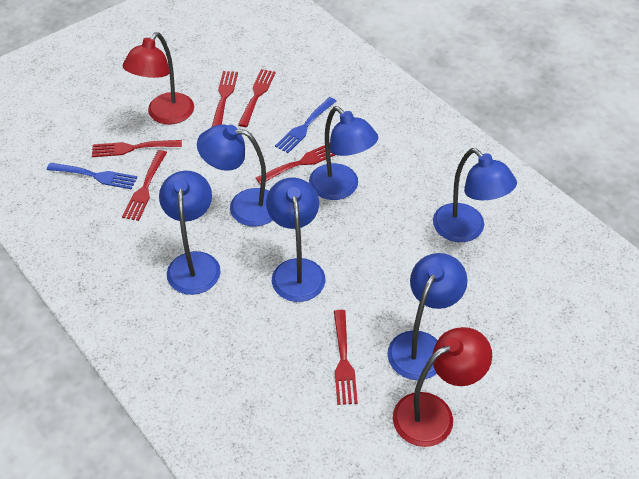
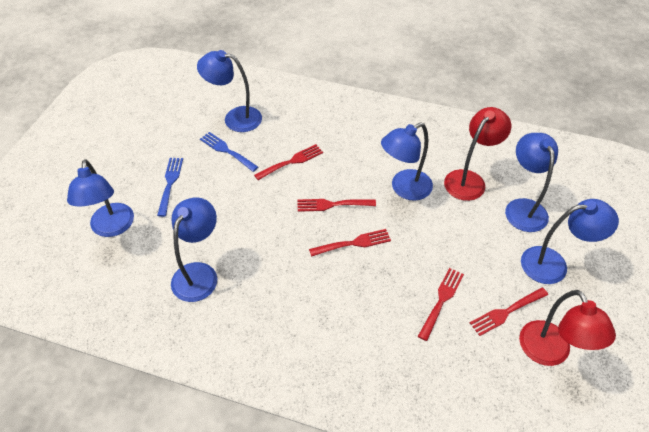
red fork: 6 -> 5

